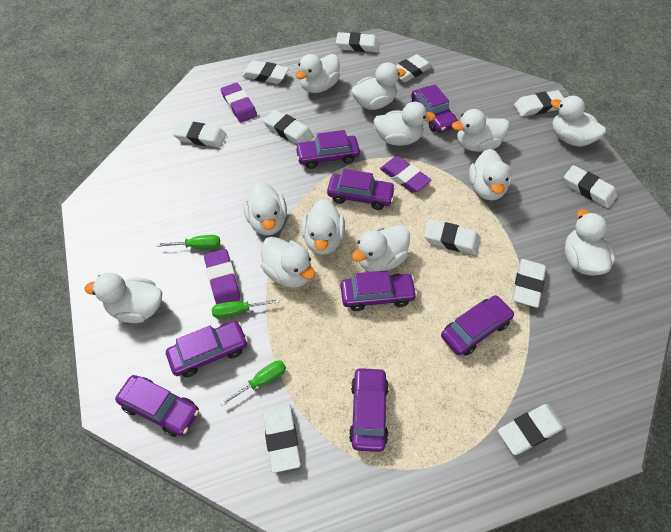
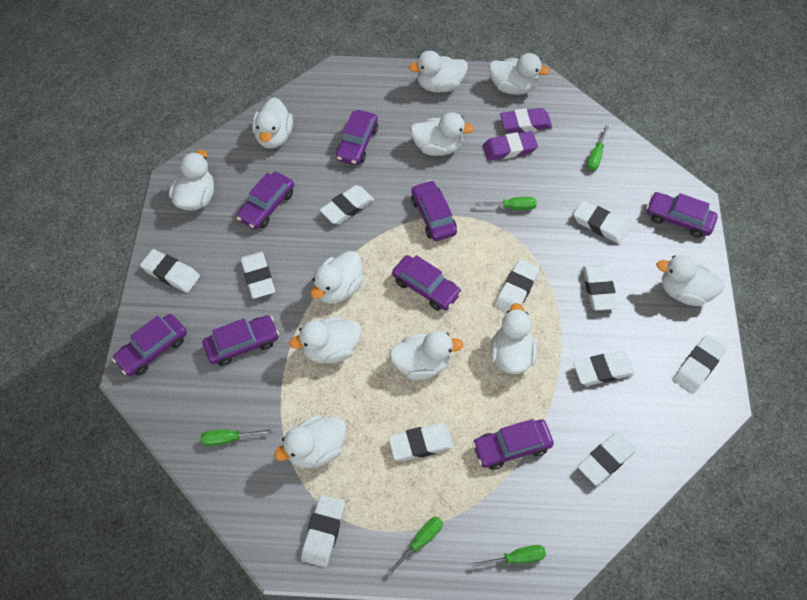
green screwdriver: 3 -> 5
purple eraser: 3 -> 2
white duck: 12 -> 11

